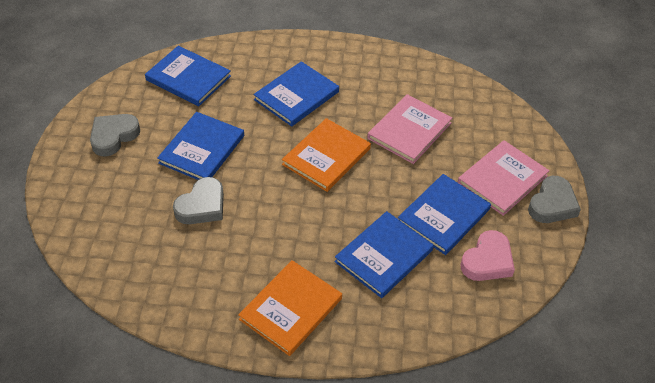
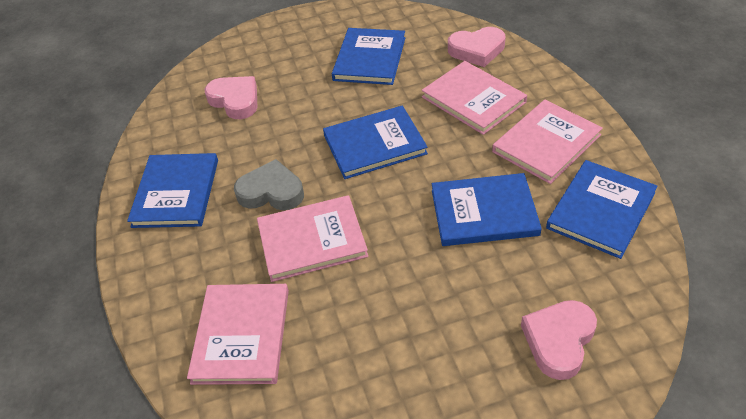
grey heart: 3 -> 1
orange book: 2 -> 0
pink book: 2 -> 4
pink heart: 1 -> 3

